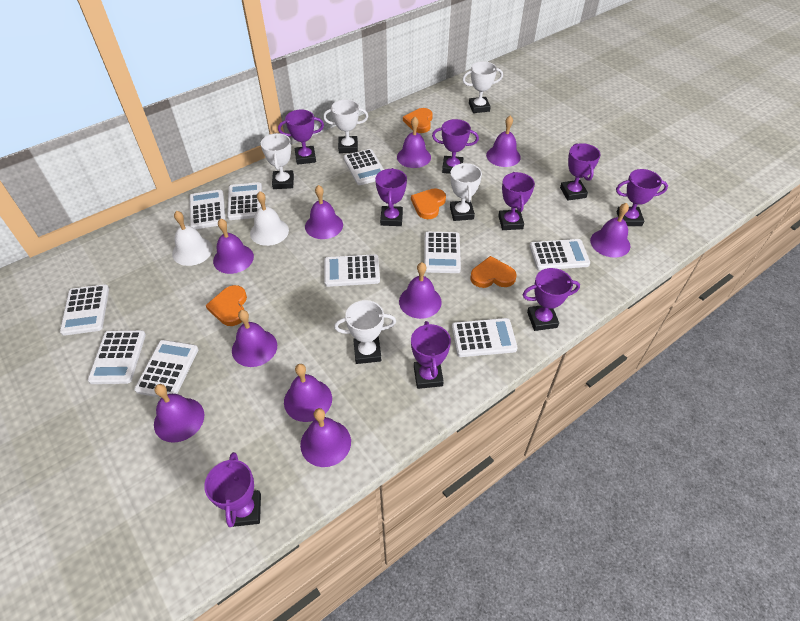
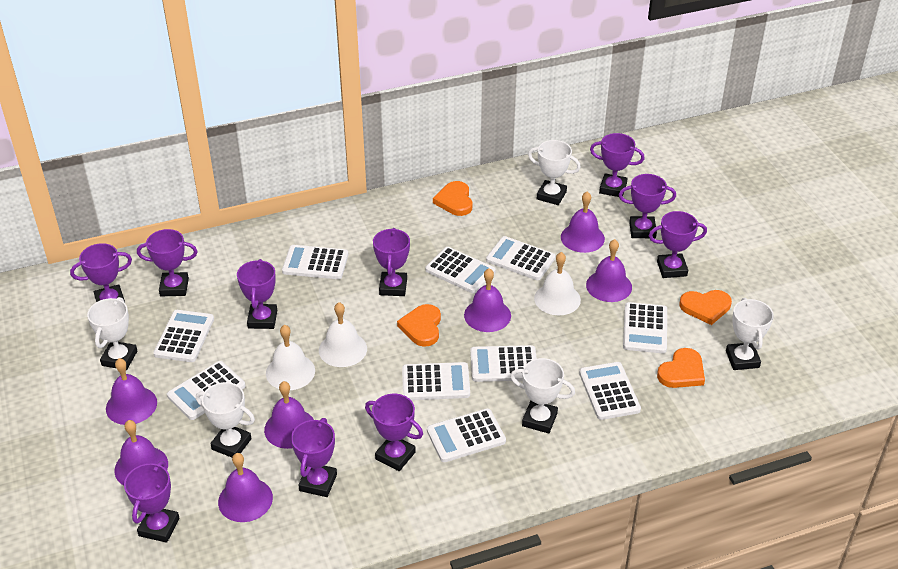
purple bell: 10 -> 7
purple trophy: 9 -> 10
white bell: 2 -> 3

